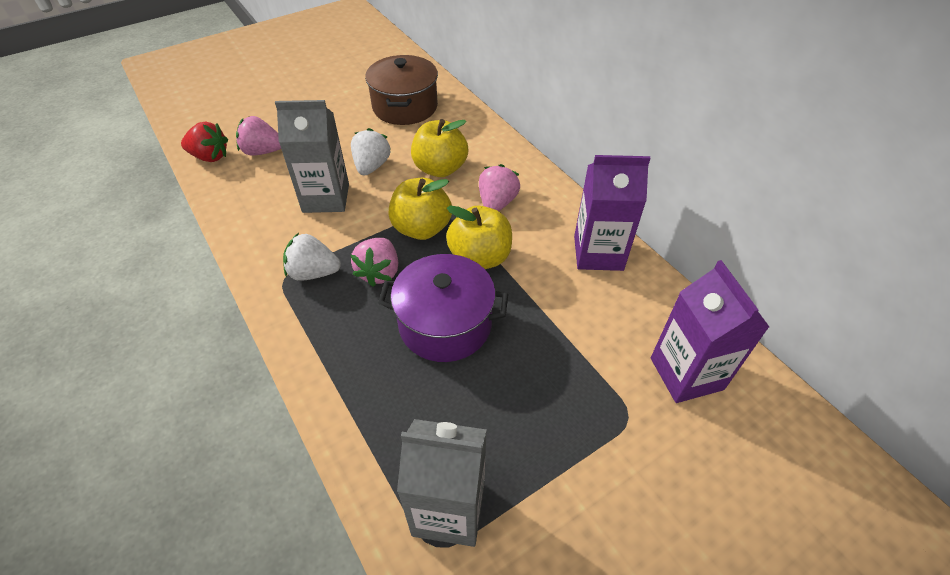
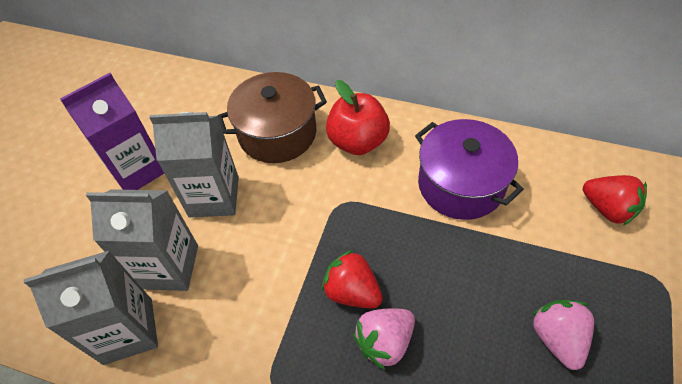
grey carton: 2 -> 3
pink strawberry: 3 -> 2
purple carton: 2 -> 1
red apple: 0 -> 1
red strawberry: 1 -> 2
white strawberry: 2 -> 0
yellow apple: 3 -> 0

